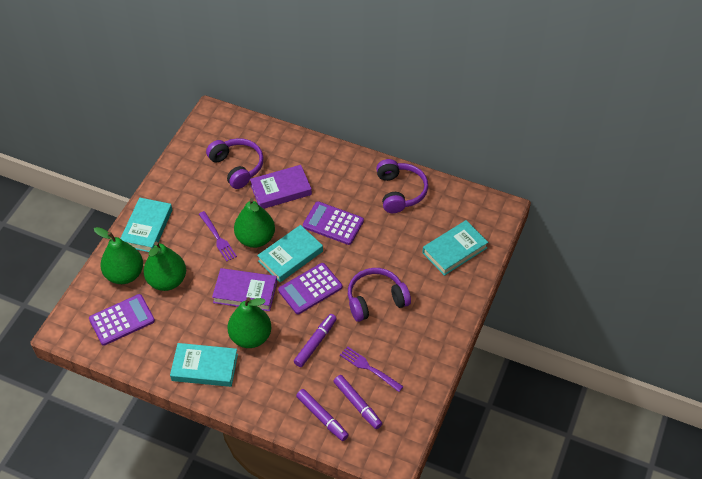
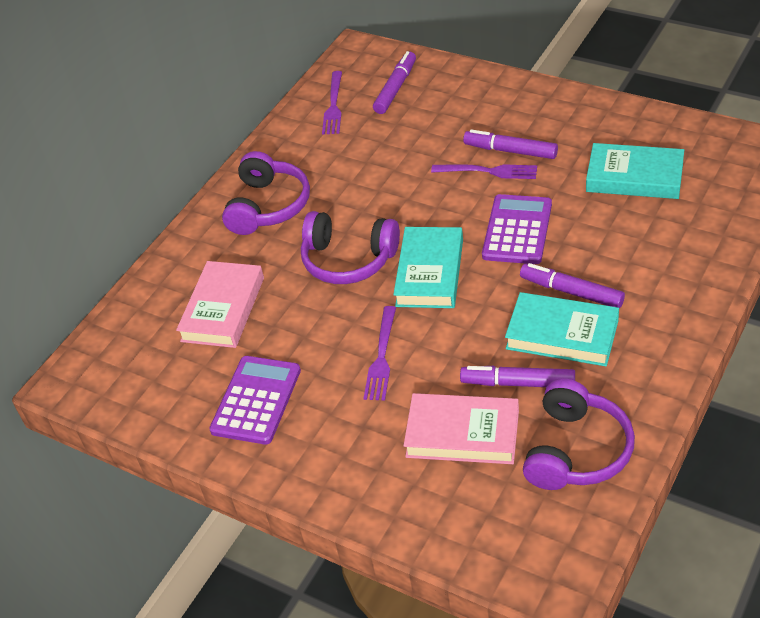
green pear: 4 -> 0
pink book: 0 -> 2
purple book: 2 -> 0
purple calculator: 3 -> 2
purple fork: 2 -> 3
purple marker: 3 -> 4
turquoise book: 4 -> 3

